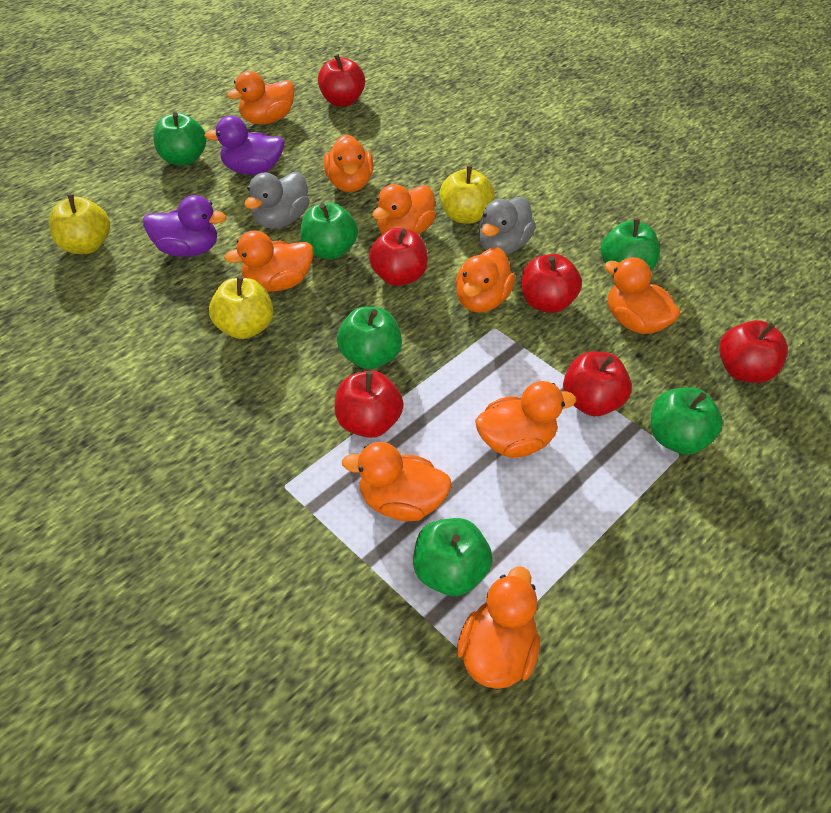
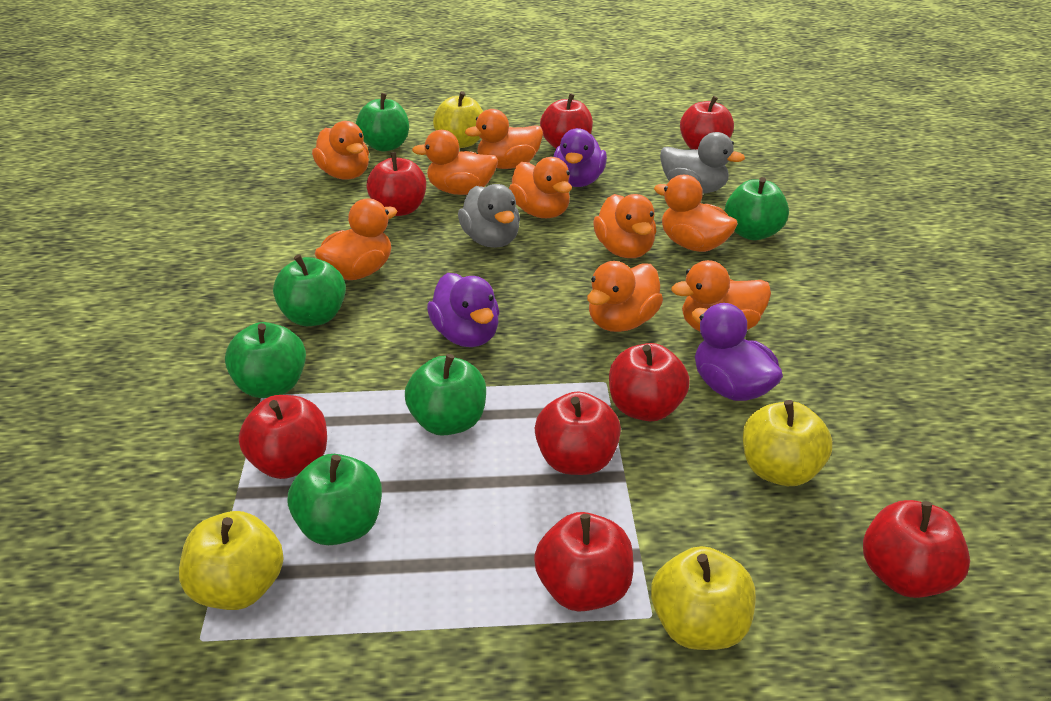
purple duck: 2 -> 3
red apple: 6 -> 8
yellow apple: 3 -> 4

